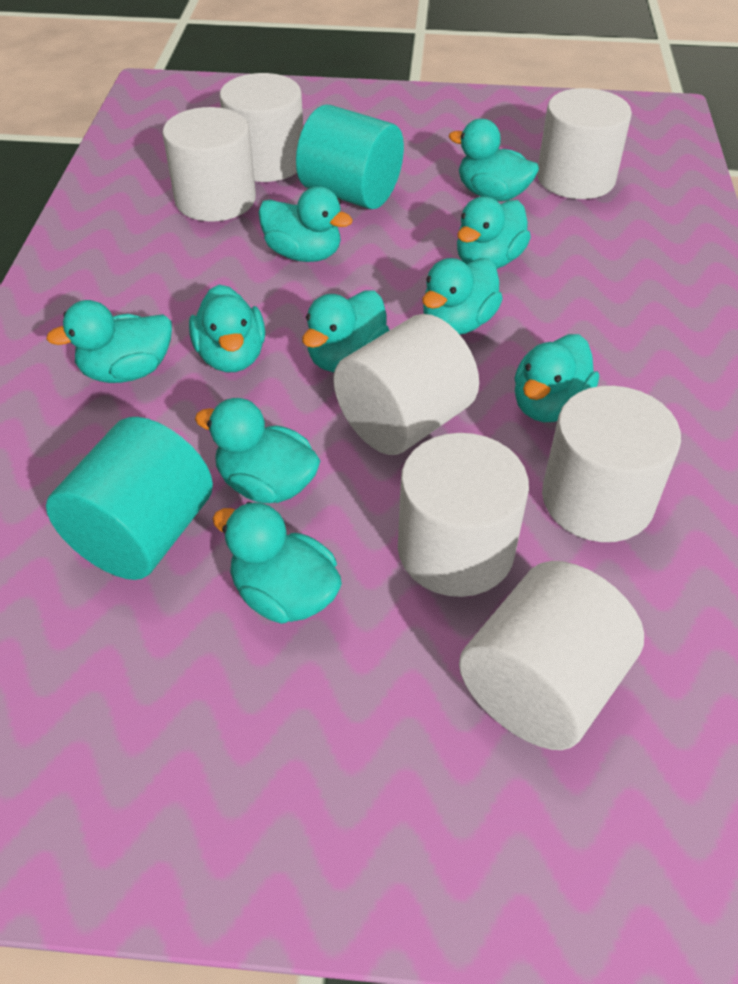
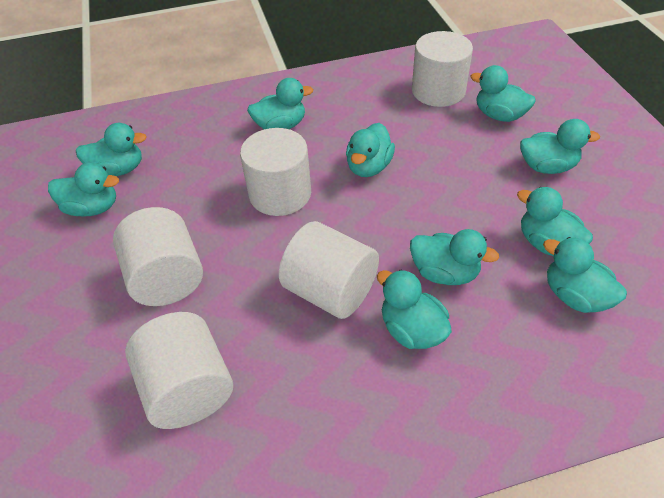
turquoise cylinder: 2 -> 0
white cylinder: 7 -> 5

